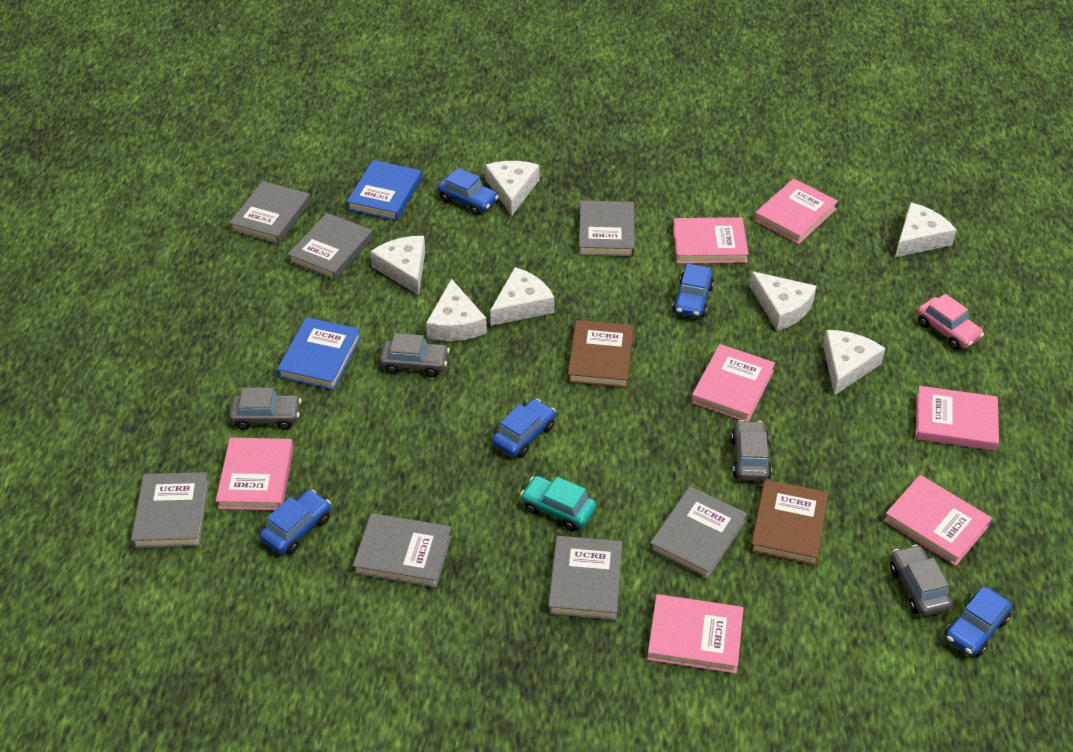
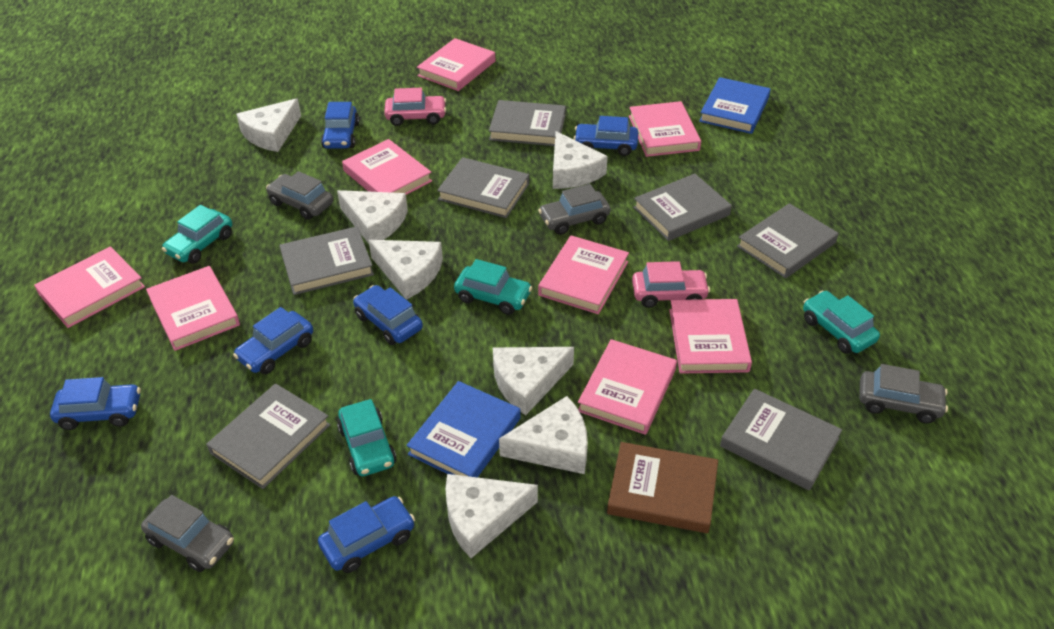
blue car: 5 -> 6
brown book: 2 -> 1
pink book: 7 -> 8
pink car: 1 -> 2
turquoise car: 1 -> 4

